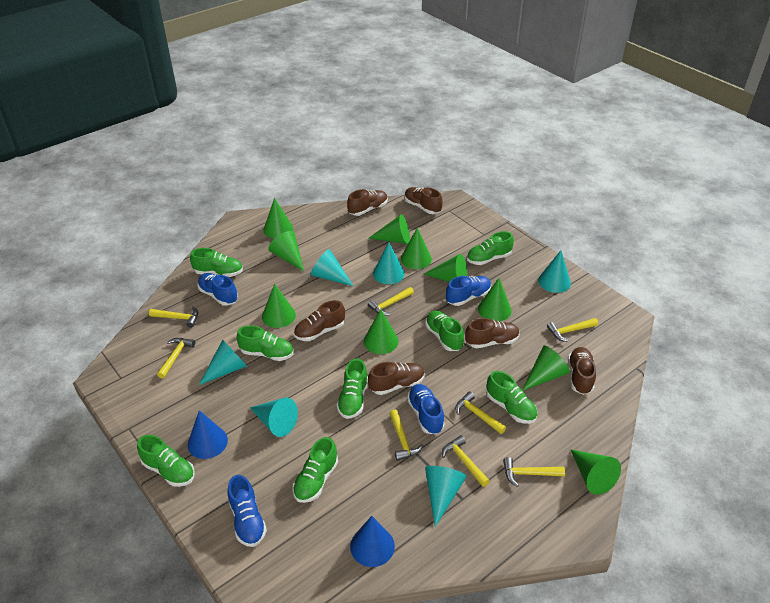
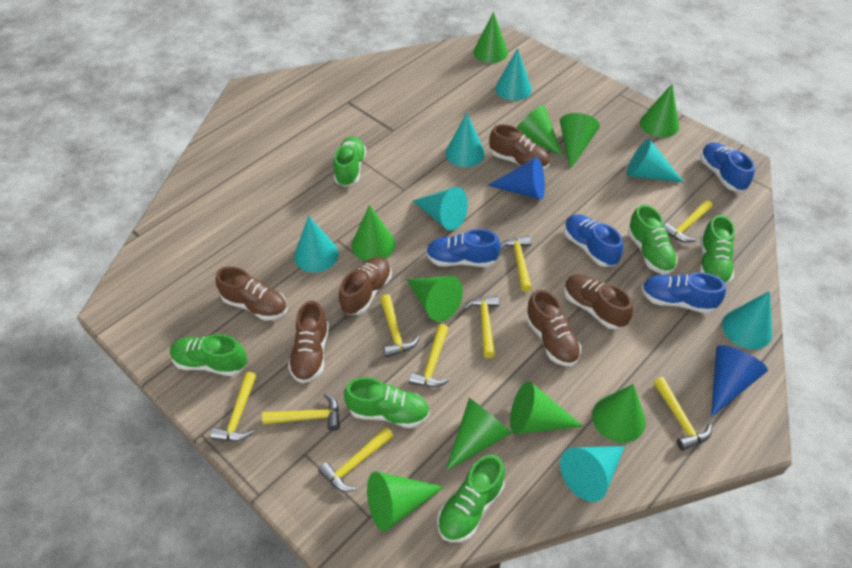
green shoe: 8 -> 6
turquoise cone: 6 -> 7
yellow hammer: 8 -> 9

